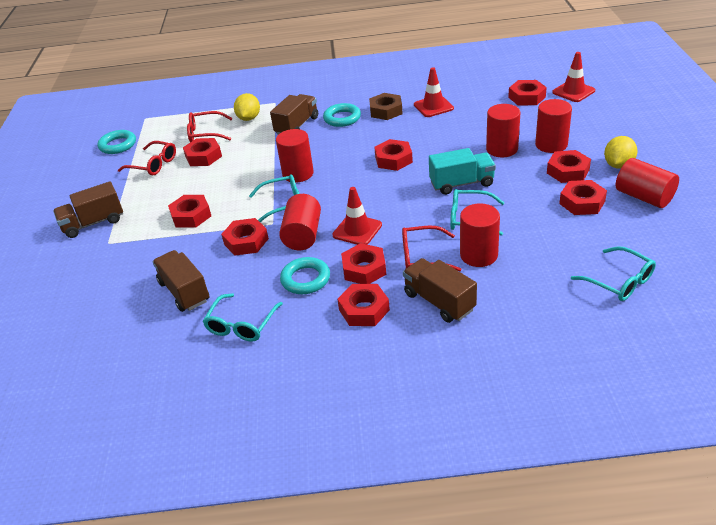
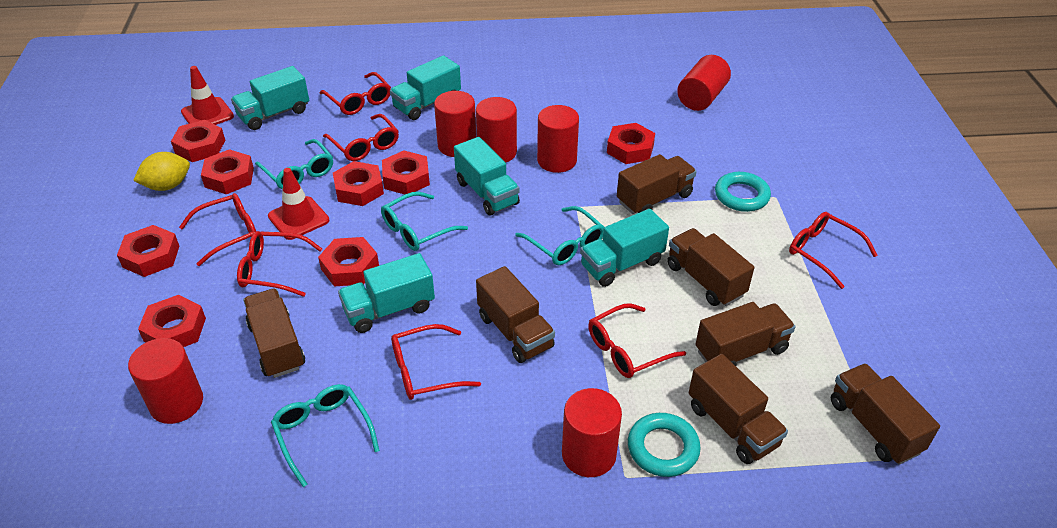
brown nut: 1 -> 0
brown truck: 4 -> 7
red glasses: 3 -> 7
red nut: 9 -> 8
red traffic cone: 3 -> 2
turquoise ring: 3 -> 2
turquoise truck: 1 -> 5
yellow lemon: 2 -> 1

